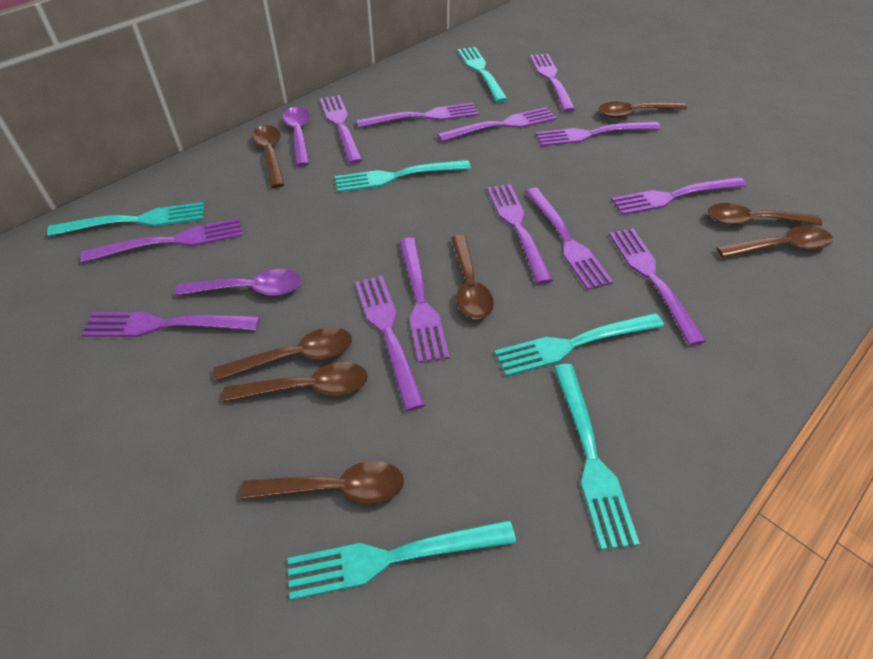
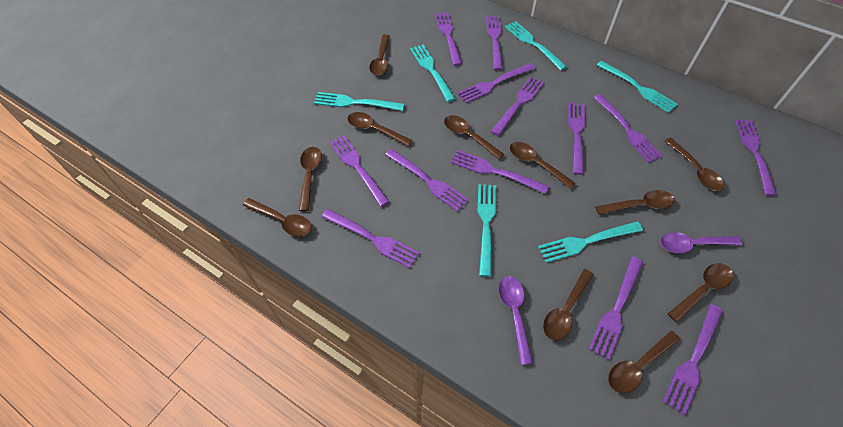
brown spoon: 8 -> 11

